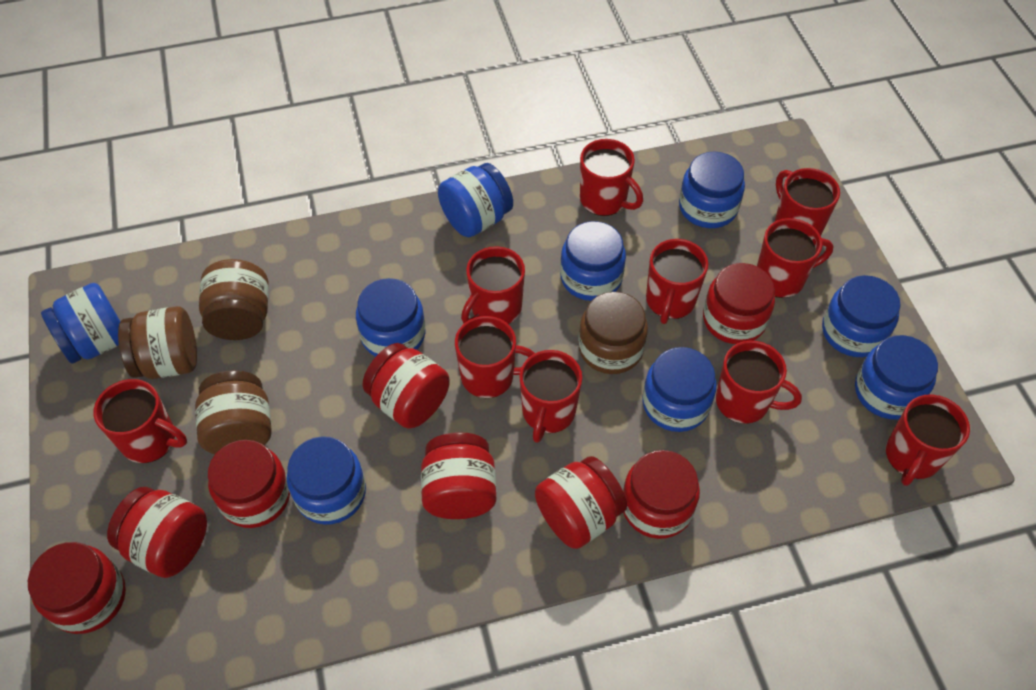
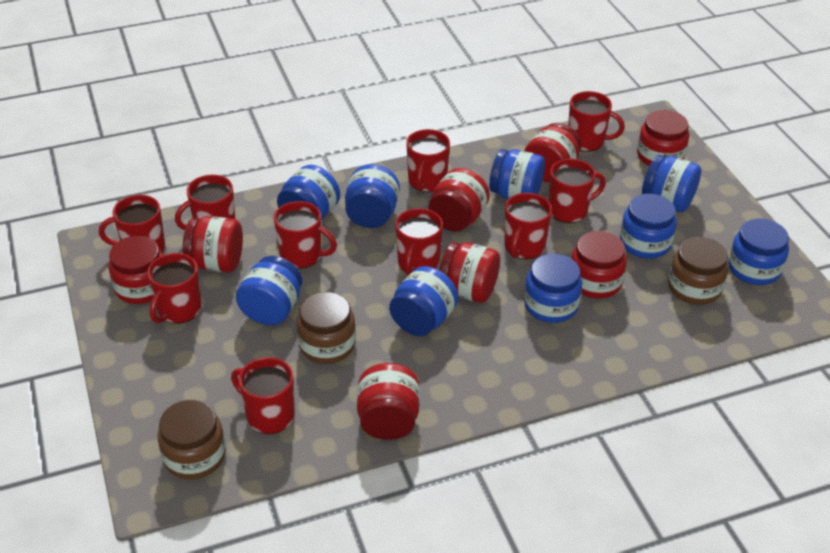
brown jar: 4 -> 3

